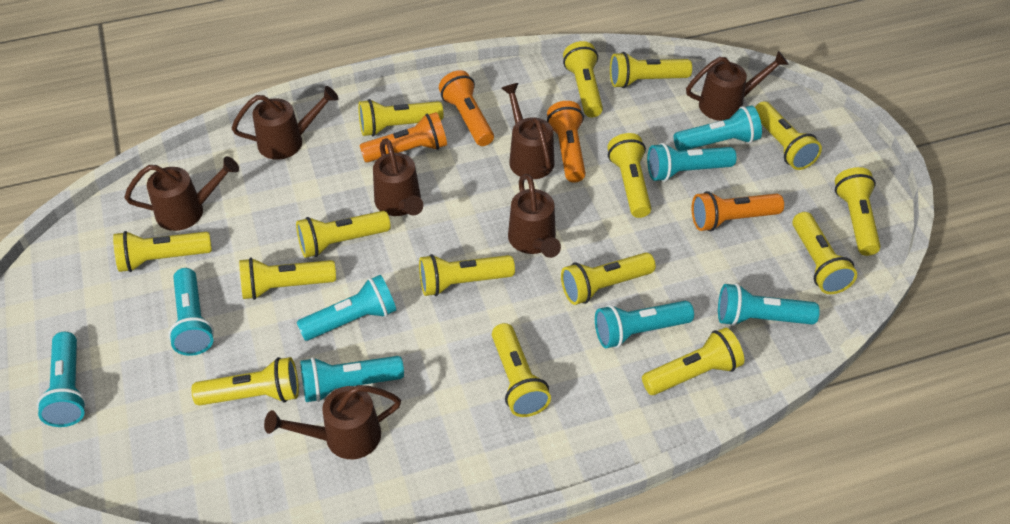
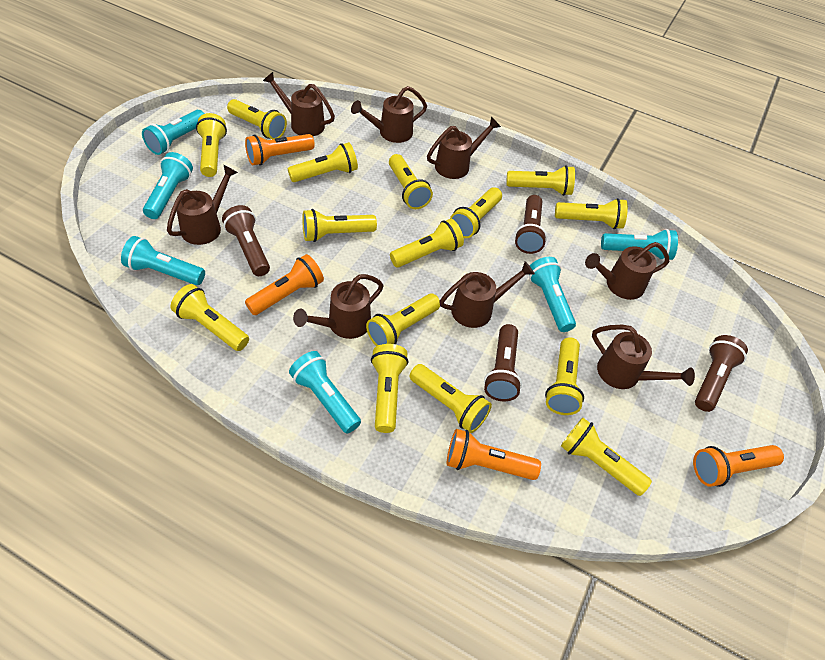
brown flashlight: 0 -> 4
brown watering can: 7 -> 8
turquoise flashlight: 8 -> 6

